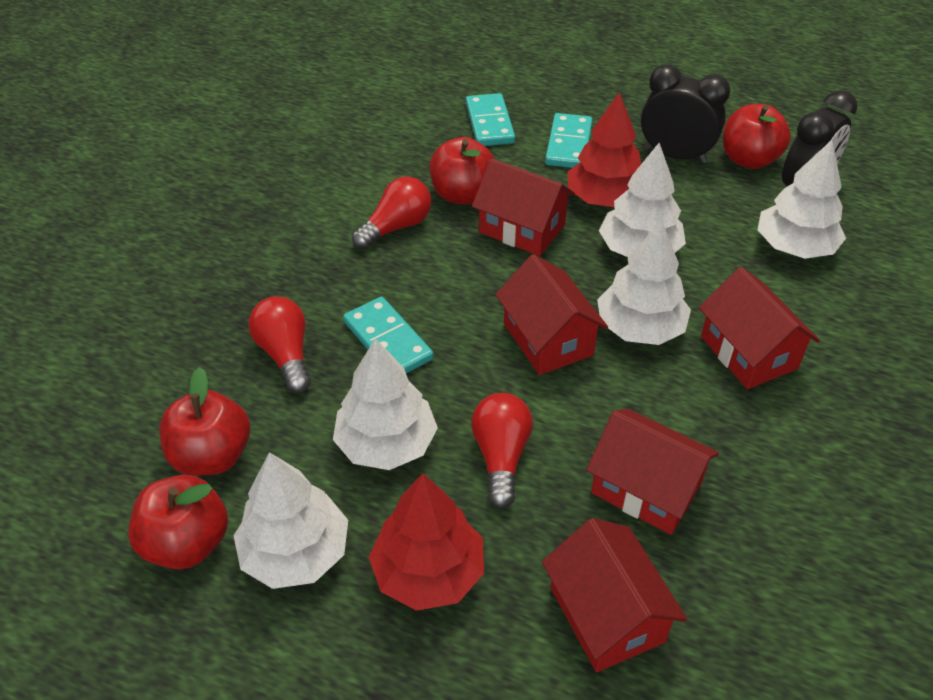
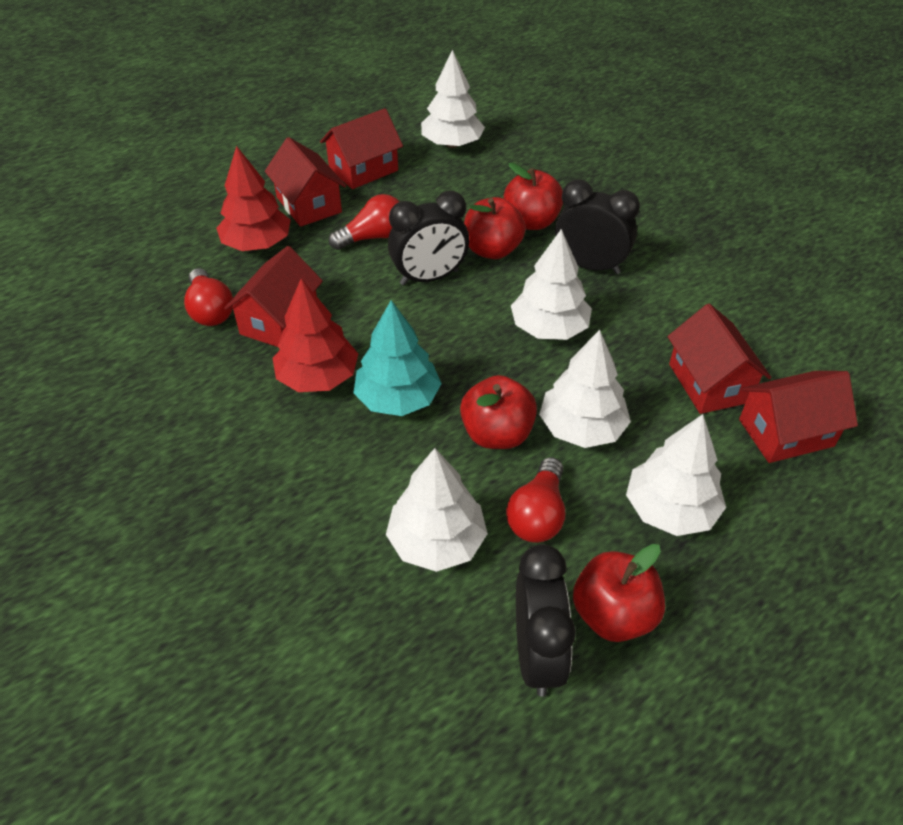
black clock: 2 -> 3
turquoise domino: 3 -> 0
turquoise tree: 0 -> 1

